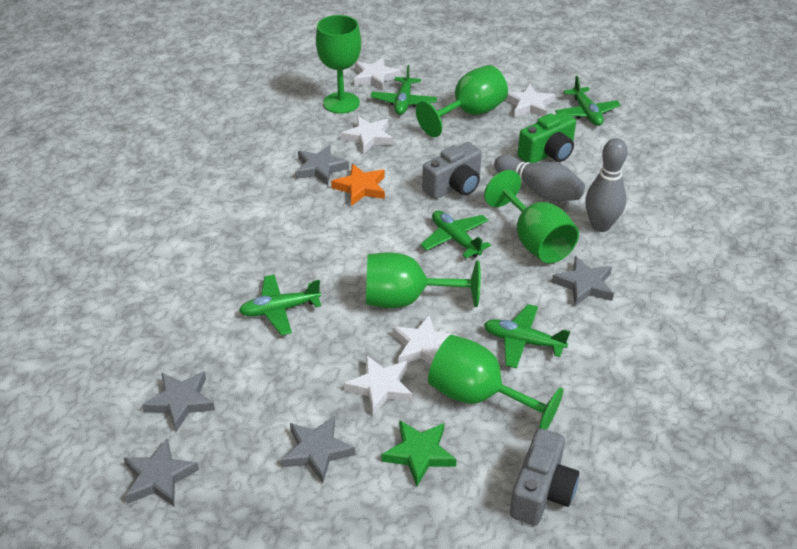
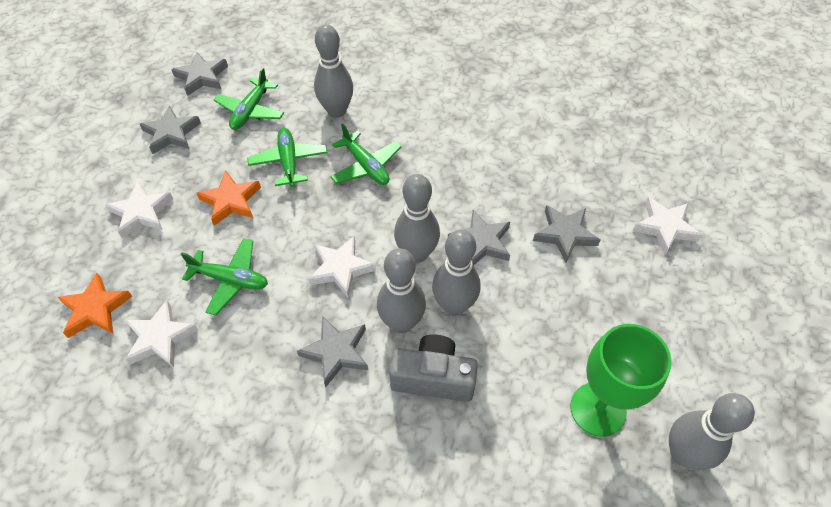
green camera: 1 -> 0
green goblet: 5 -> 1
green plane: 5 -> 4
green star: 1 -> 0
grey bowling pin: 2 -> 5
grey camera: 2 -> 1
orange star: 1 -> 2
white star: 5 -> 4

